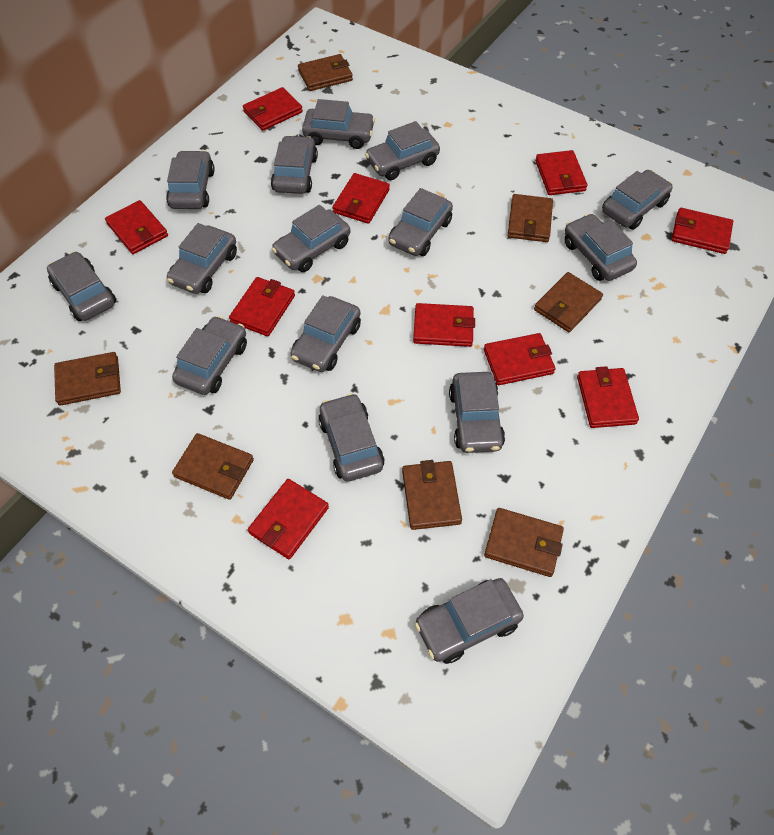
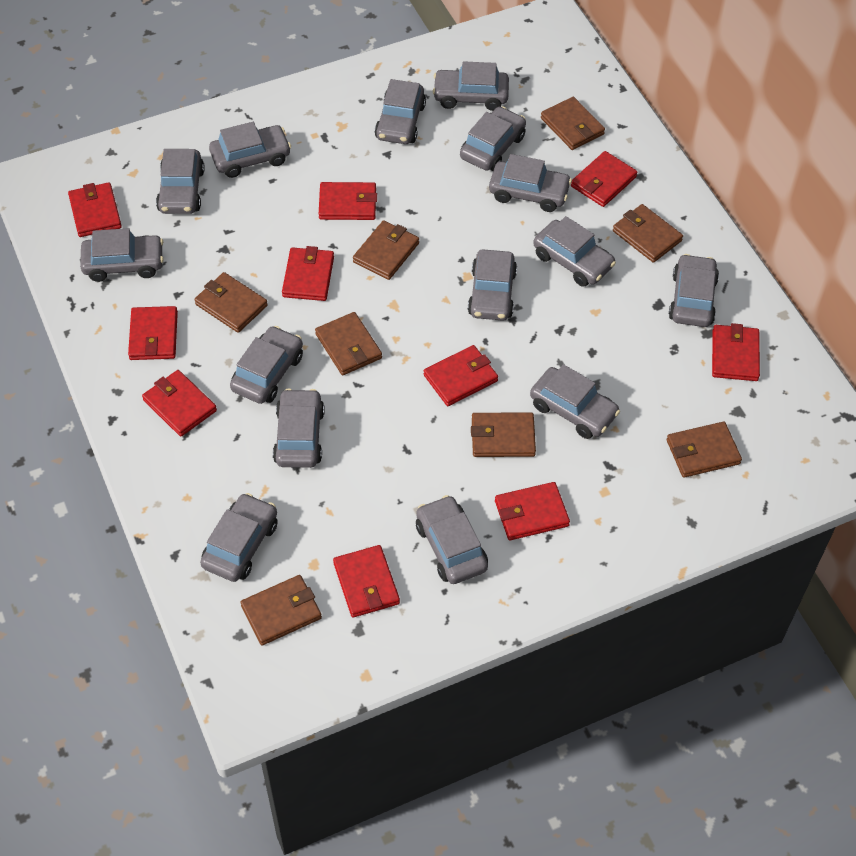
brown wallet: 7 -> 8

